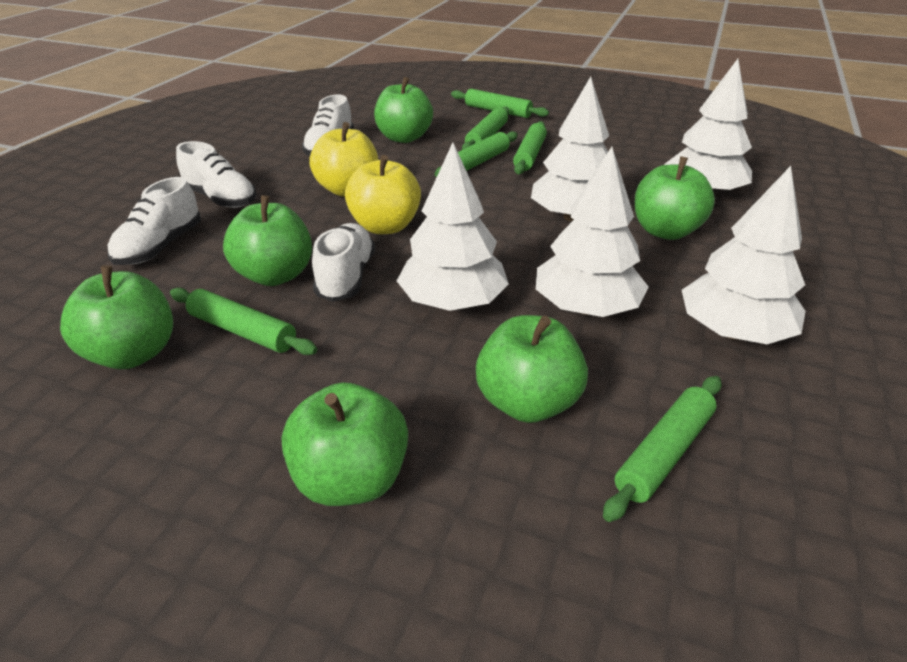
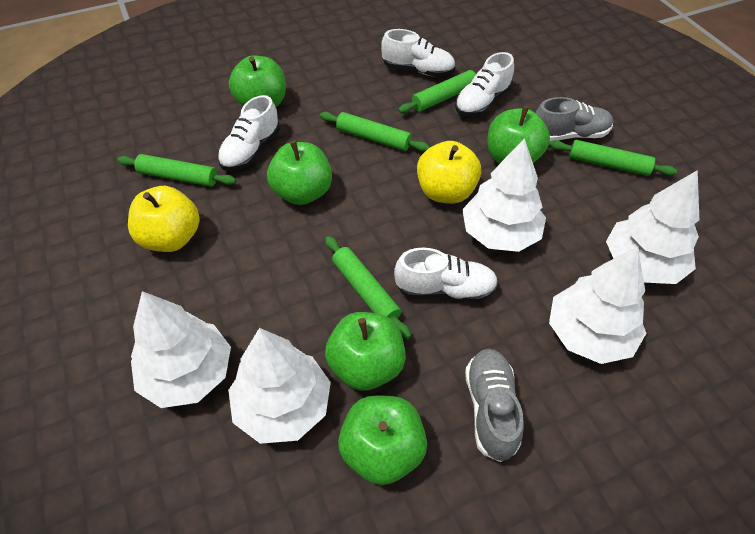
green apple: 6 -> 5
green rolling pin: 6 -> 5
grey shoe: 0 -> 2

